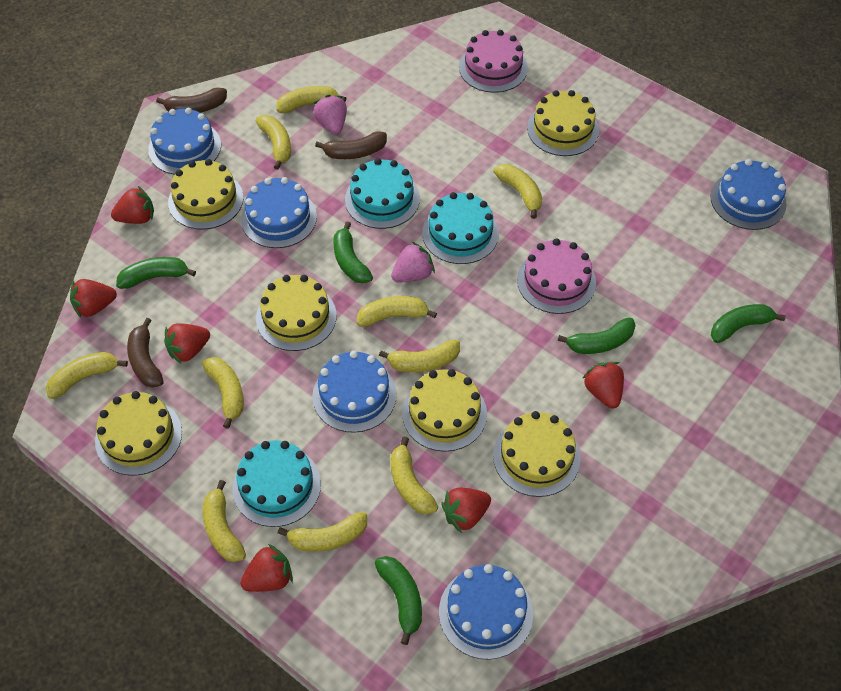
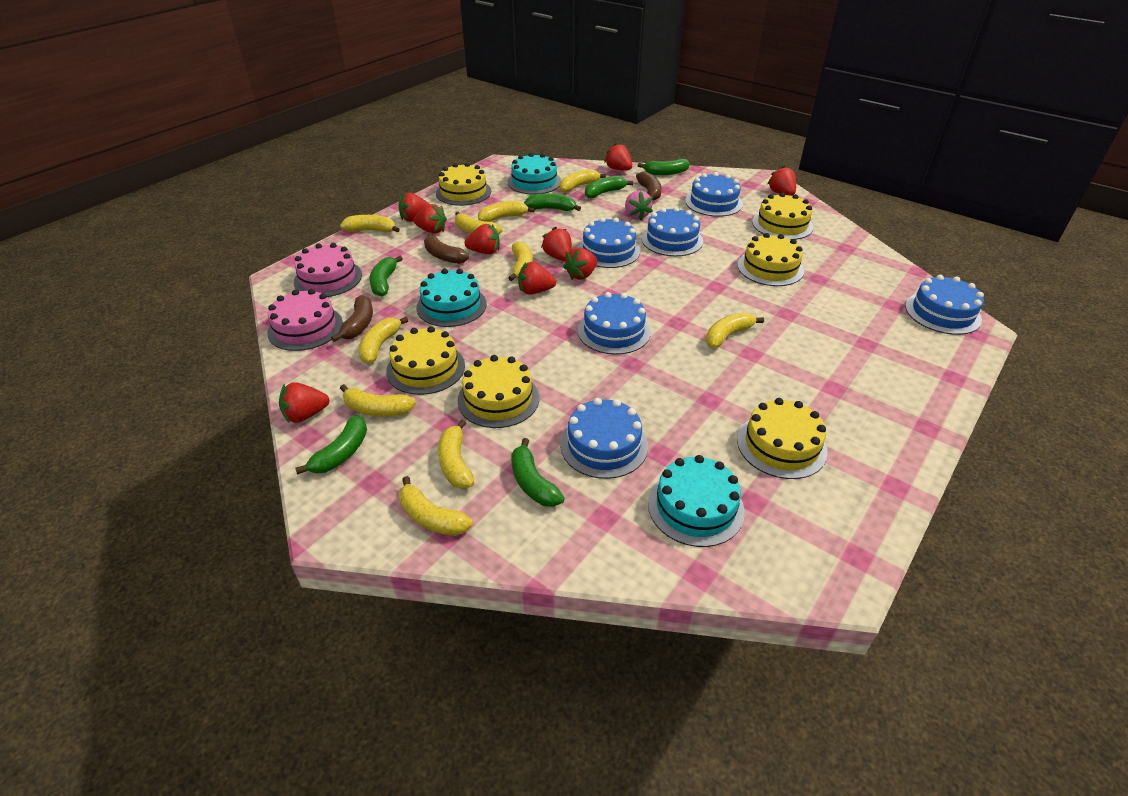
blue cake: 5 -> 6
green banana: 5 -> 6
pink strawberry: 2 -> 1
red strawberry: 6 -> 9

